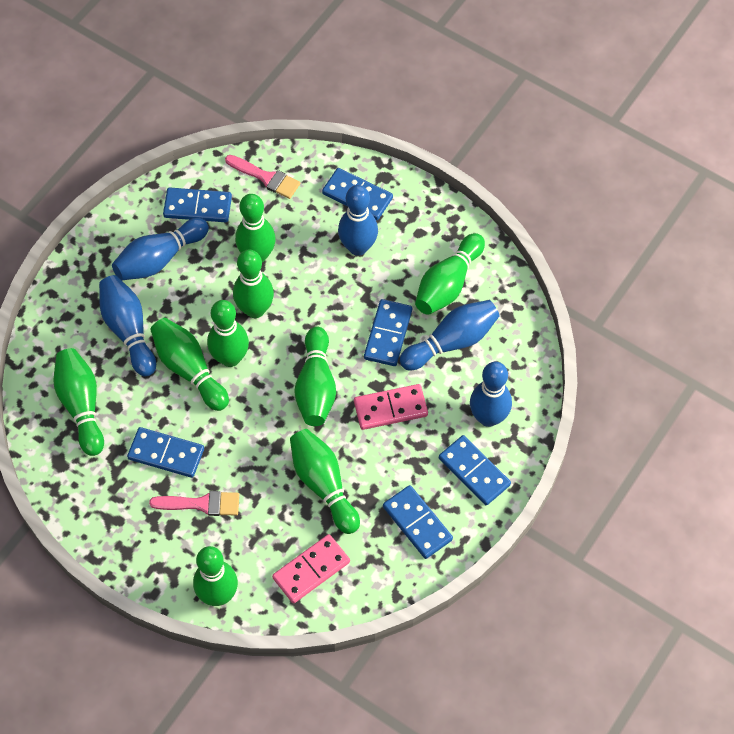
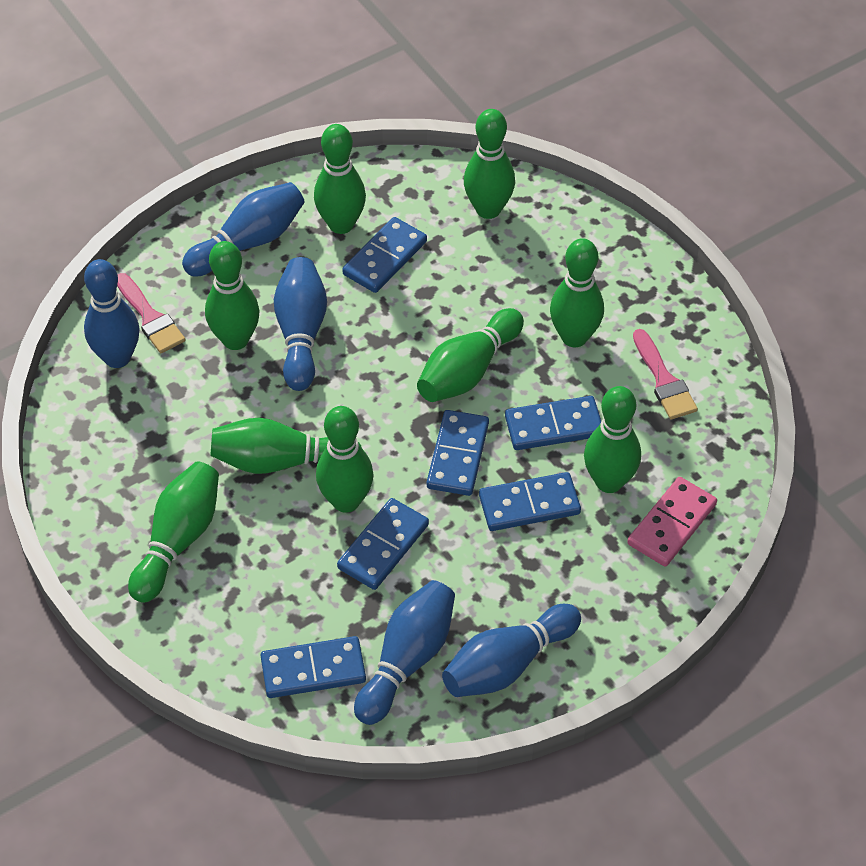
pink domino: 2 -> 1

